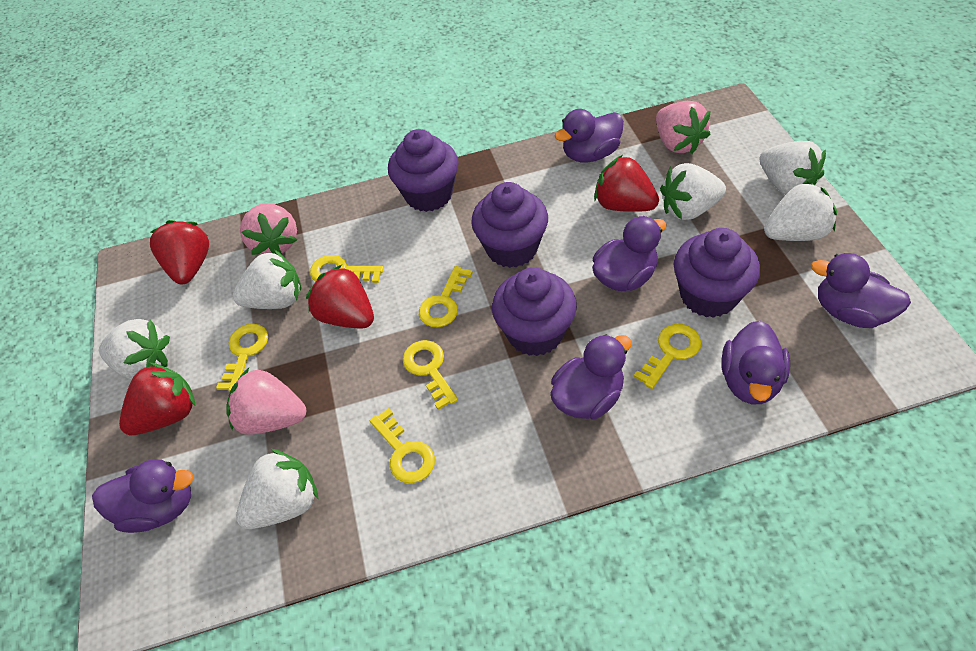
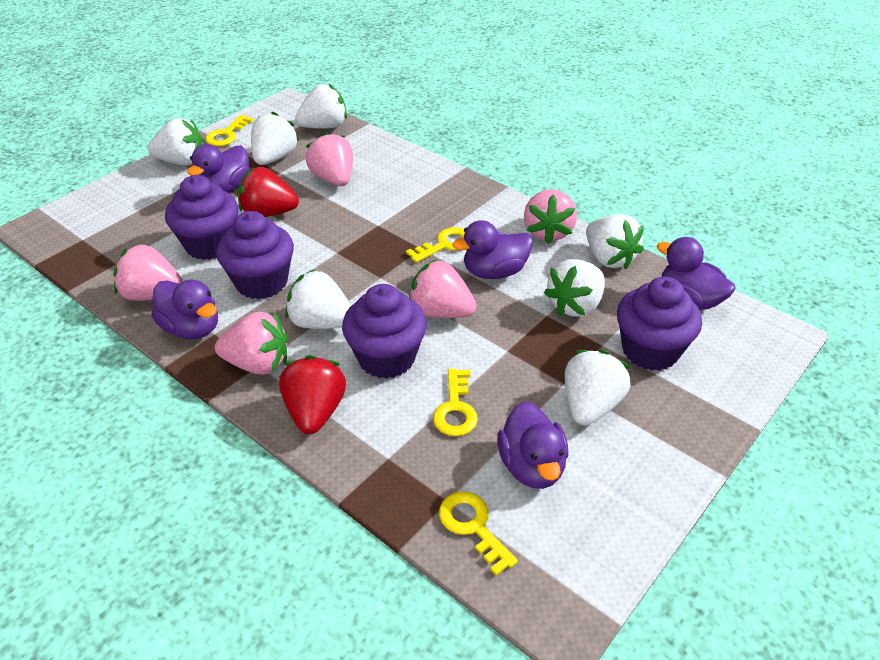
pink strawberry: 3 -> 5
purple duck: 6 -> 5
red strawberry: 4 -> 2
white strawberry: 6 -> 7
yellow key: 6 -> 4

